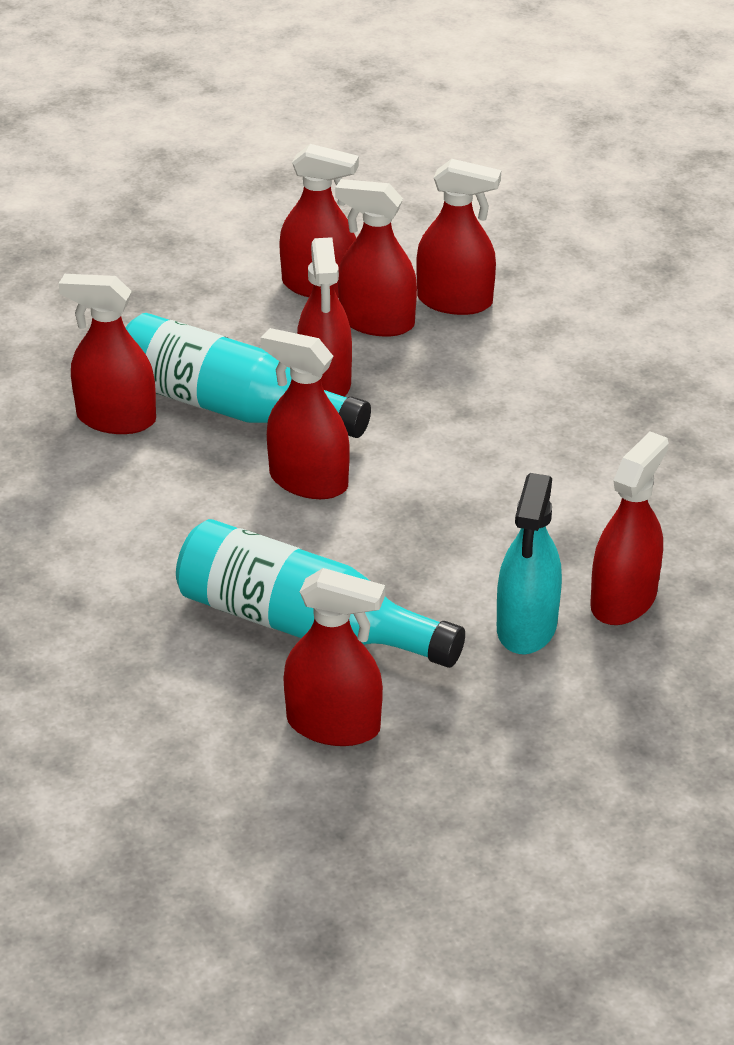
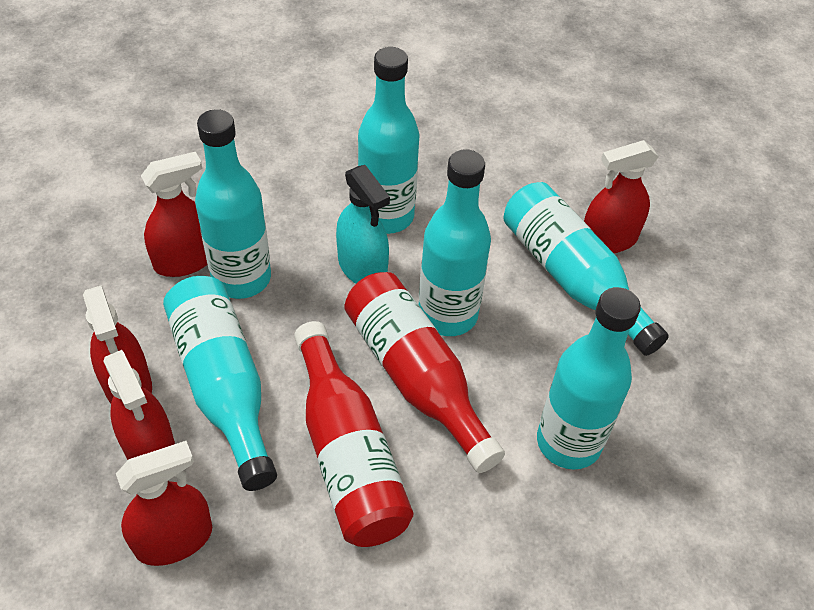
red bottle: 0 -> 2
red spray bottle: 8 -> 5
turquoise bottle: 2 -> 6

